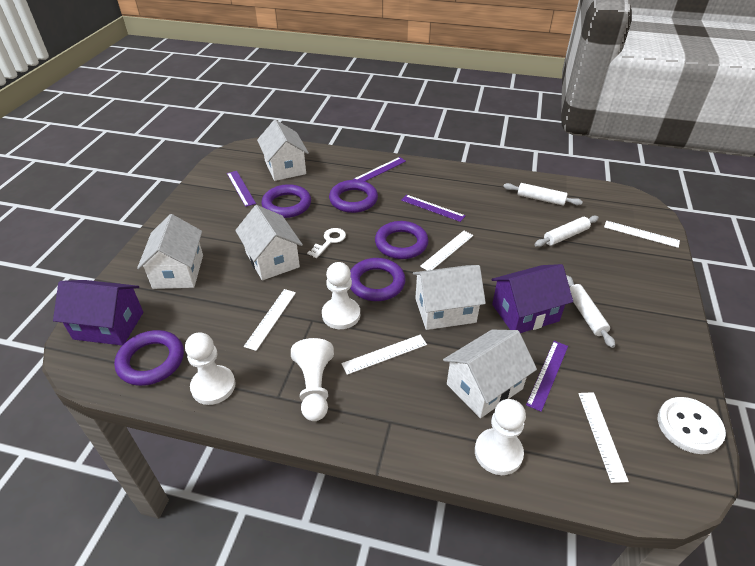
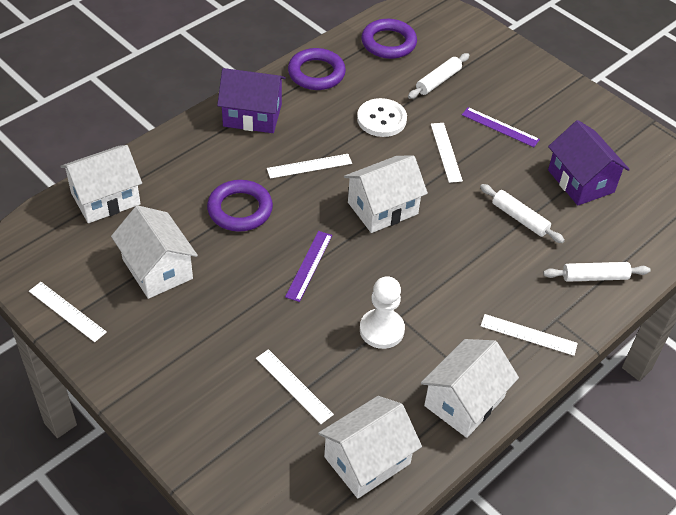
purple ring: 5 -> 3
purple ruler: 4 -> 2
white key: 1 -> 0
white pawn: 4 -> 1

